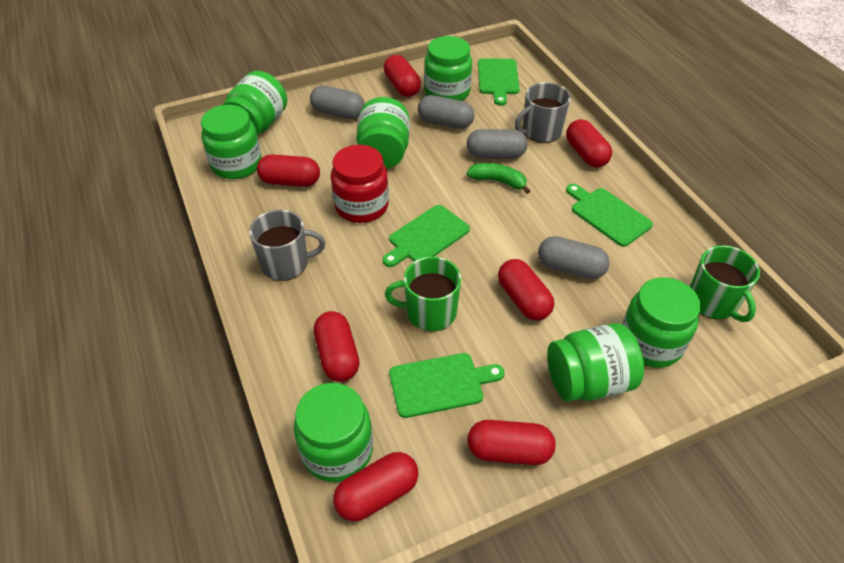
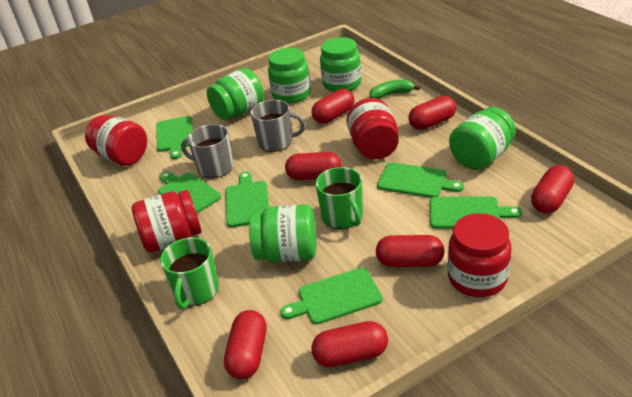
green cutting board: 4 -> 6
green jar: 7 -> 5
grey capsule: 4 -> 0
red jar: 1 -> 4

